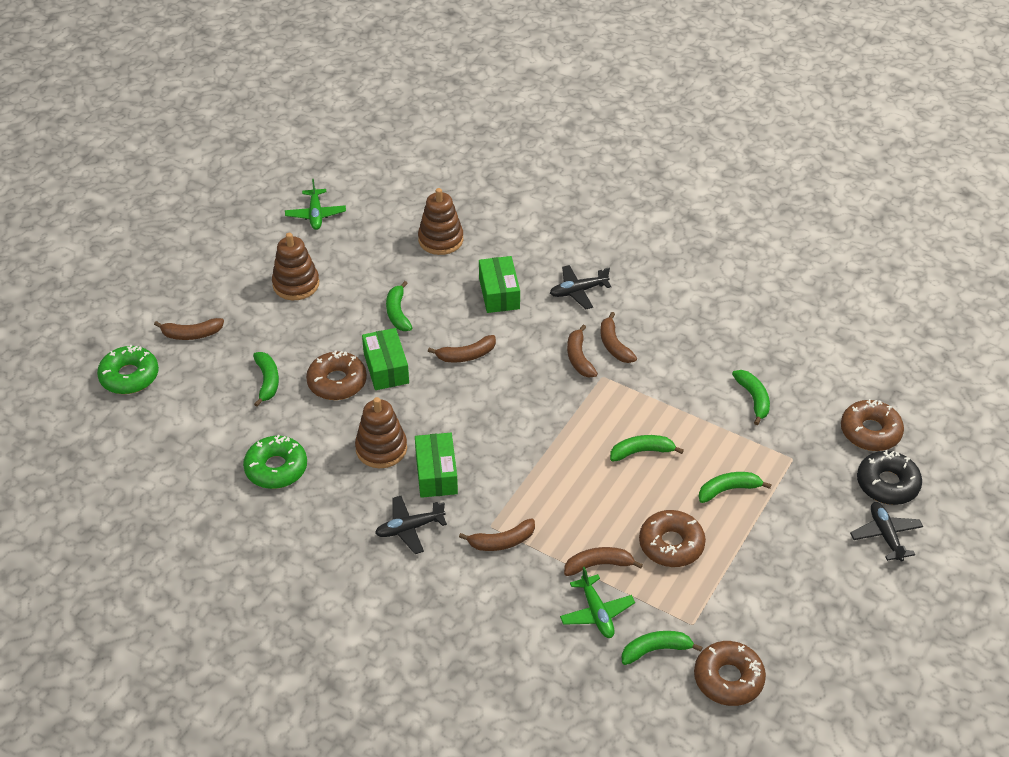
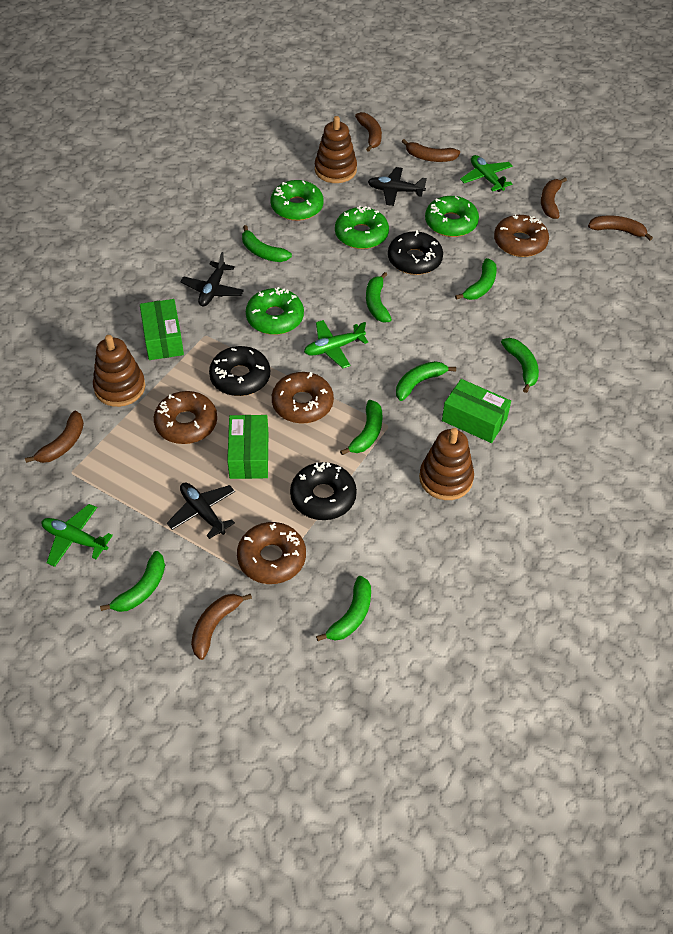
black donut: 1 -> 3
green banana: 6 -> 8
green donut: 2 -> 4
green plane: 2 -> 3

